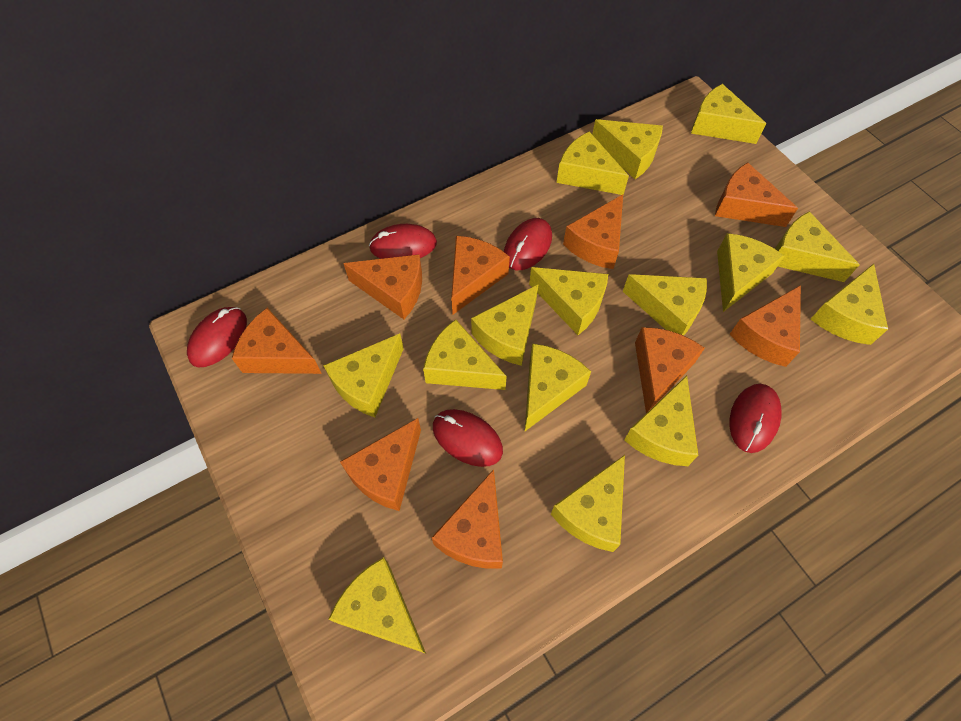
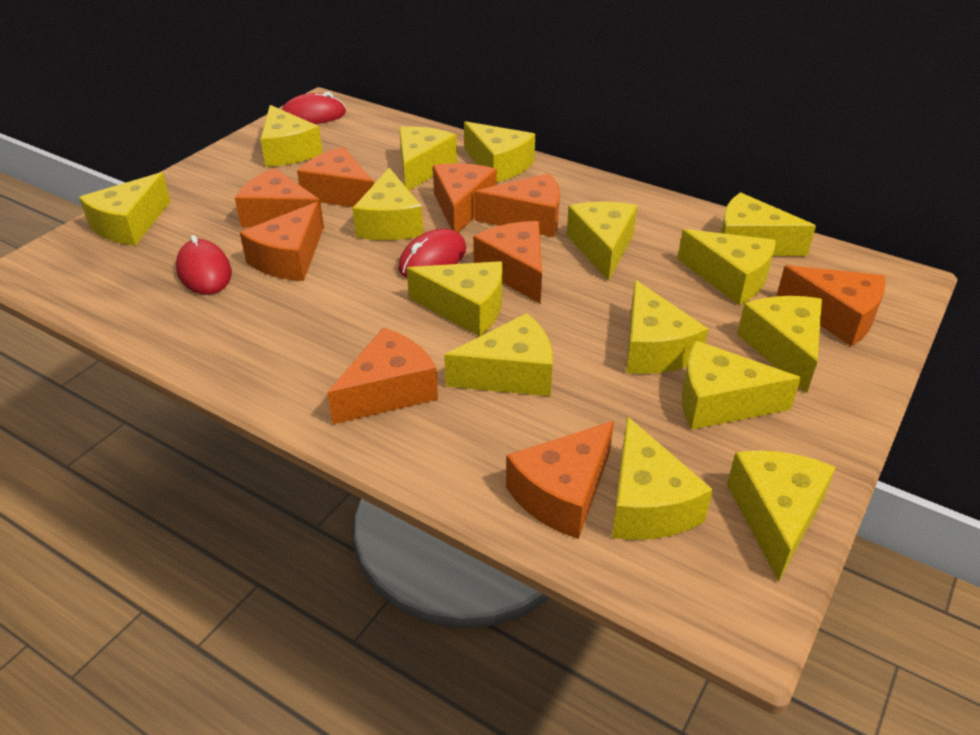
red mouse: 5 -> 3

